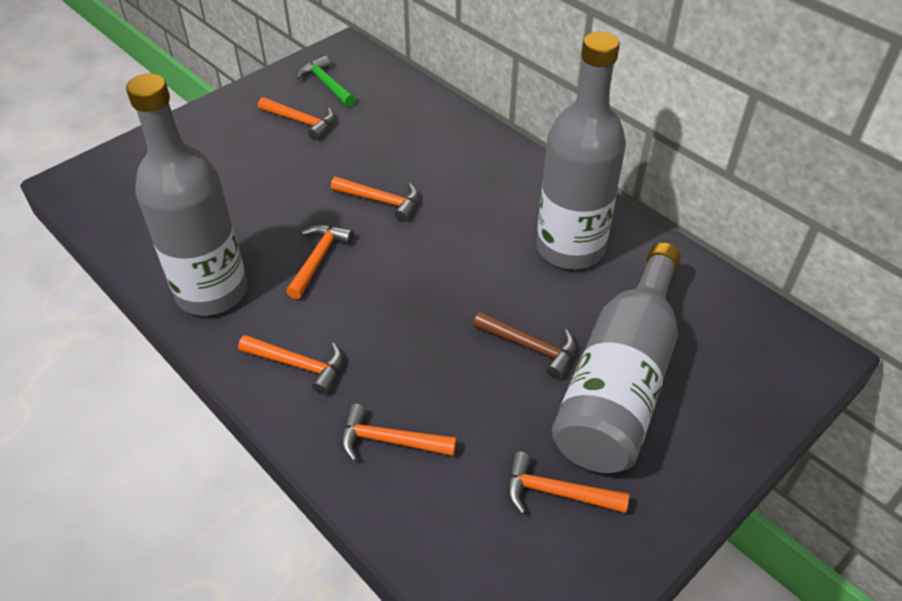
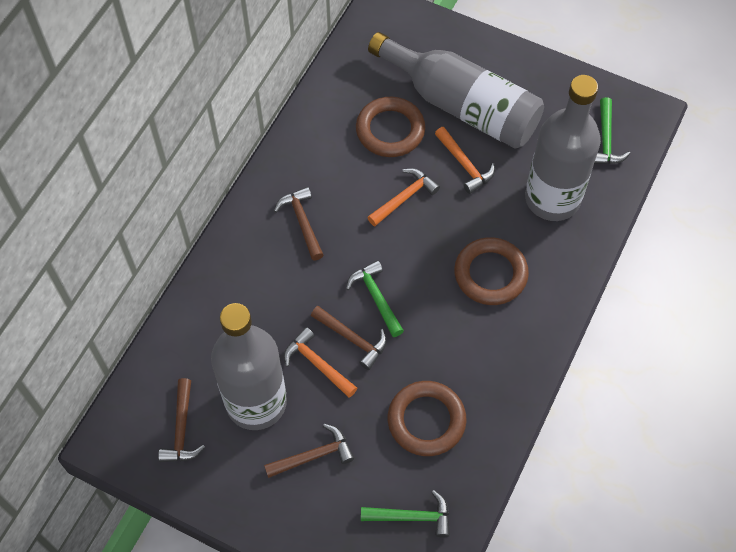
brown hammer: 1 -> 4
brown ring: 0 -> 3
green hammer: 1 -> 3
orange hammer: 6 -> 3

